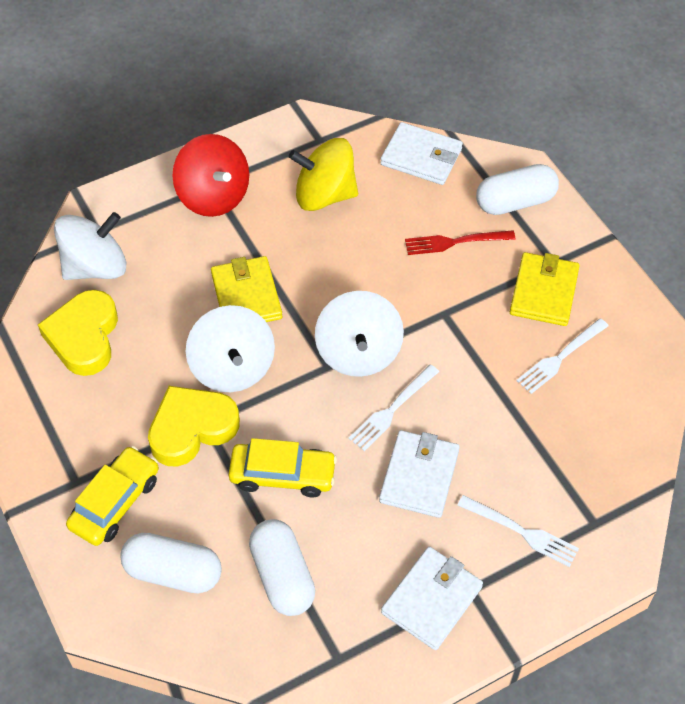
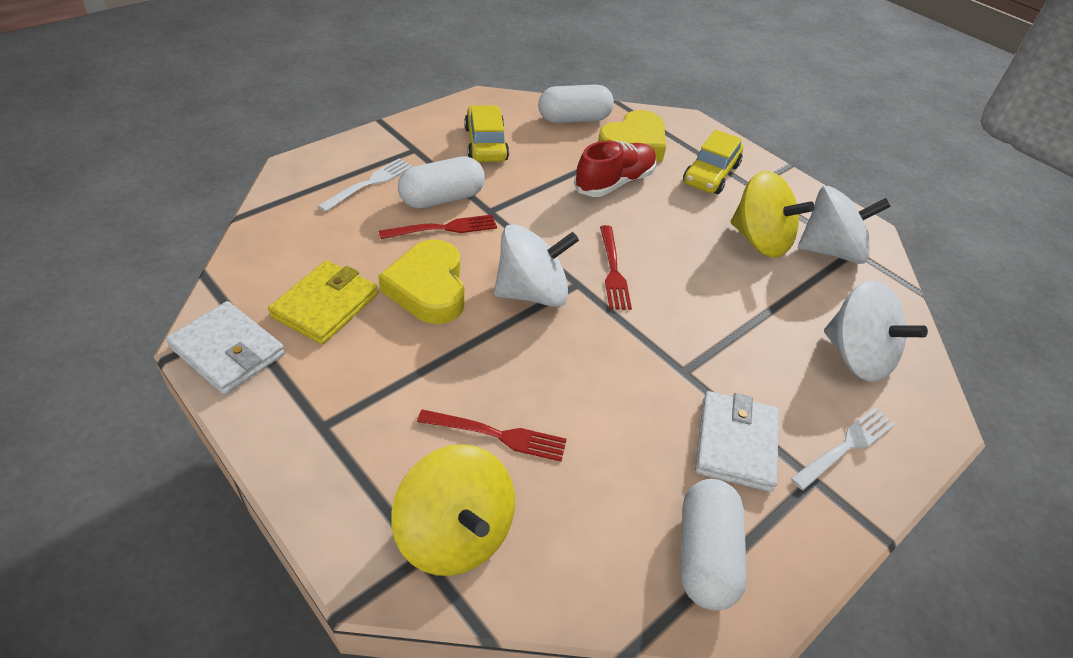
red fork: 1 -> 3
red shoe: 0 -> 1
red spinning top: 1 -> 0
white fork: 3 -> 2
white wallet: 3 -> 2
yellow spinning top: 1 -> 2
yellow wallet: 2 -> 1

